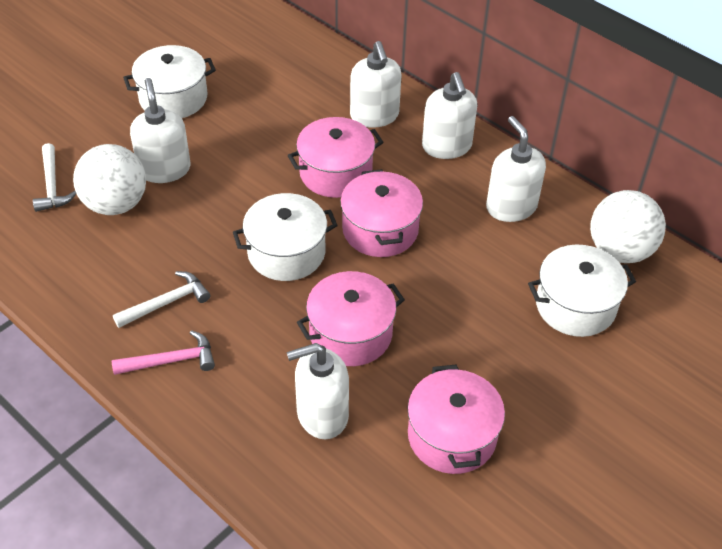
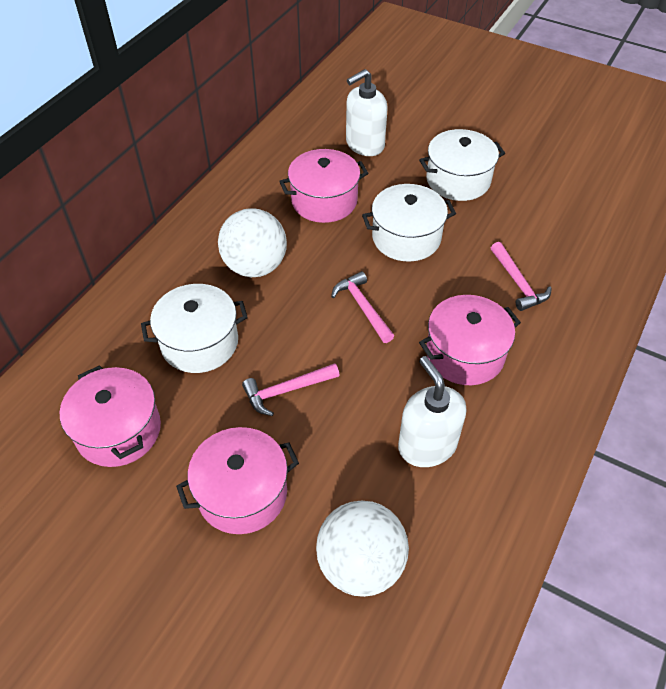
pink hammer: 1 -> 3
white hammer: 2 -> 0
white soap dispenser: 5 -> 2

